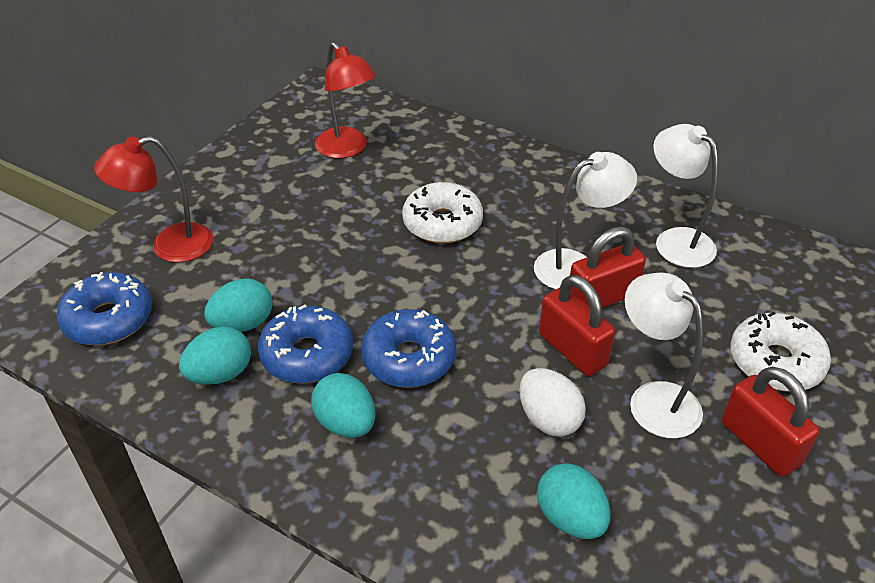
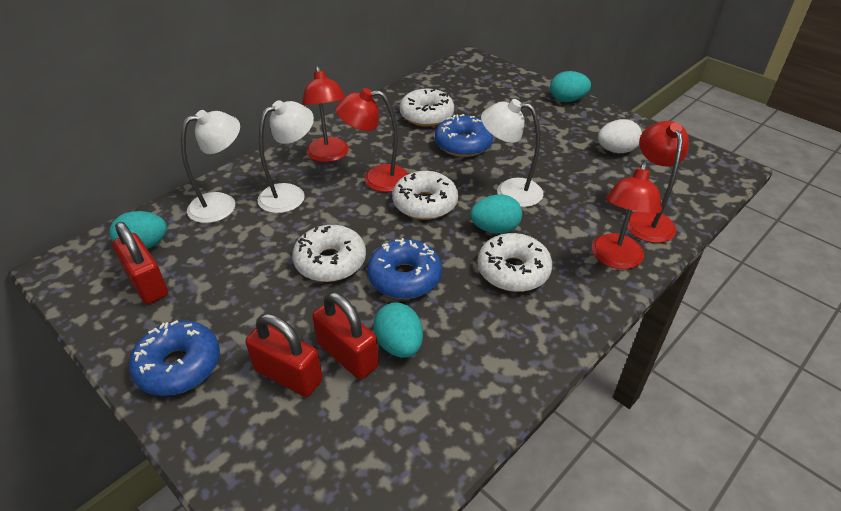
red lamp: 2 -> 4
white donut: 2 -> 4

